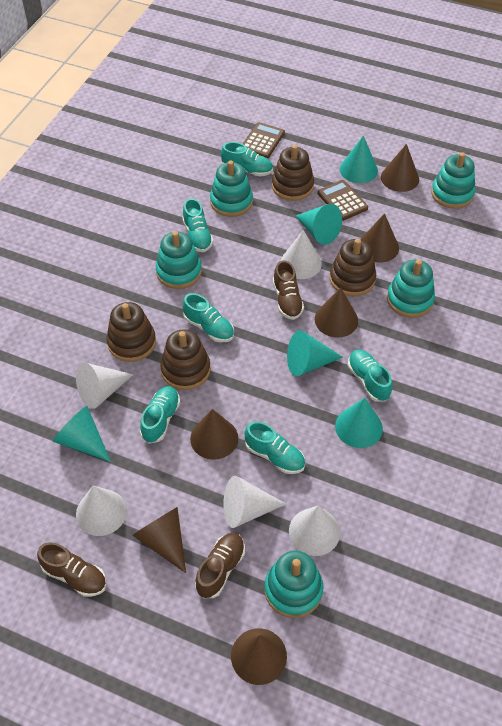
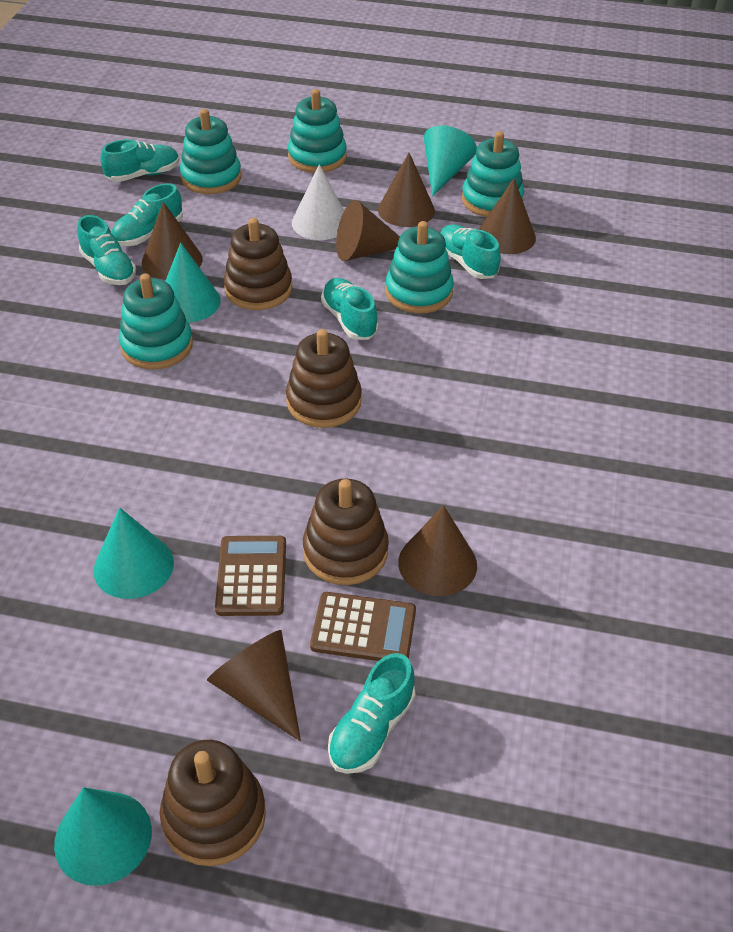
brown shoe: 3 -> 0
turquoise cone: 5 -> 4
white cone: 5 -> 1

